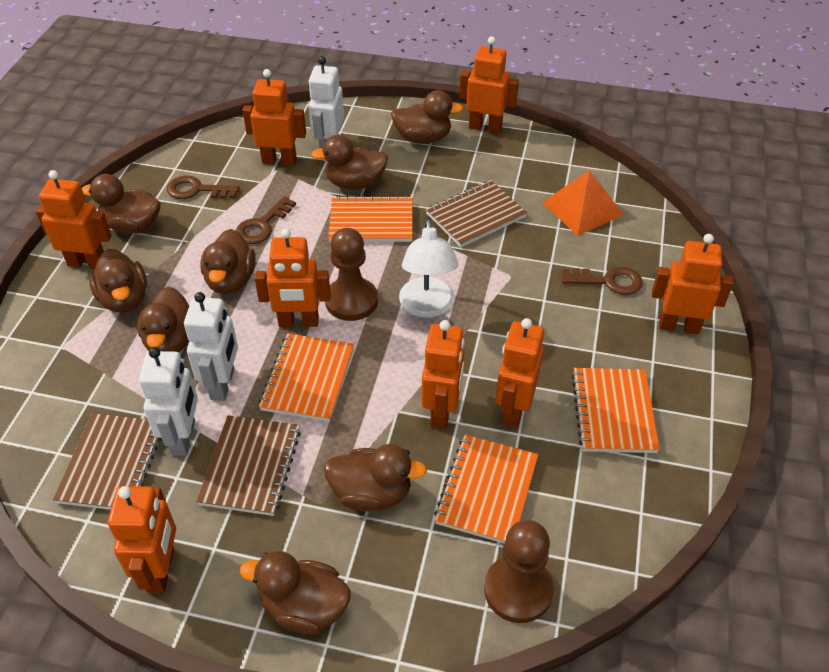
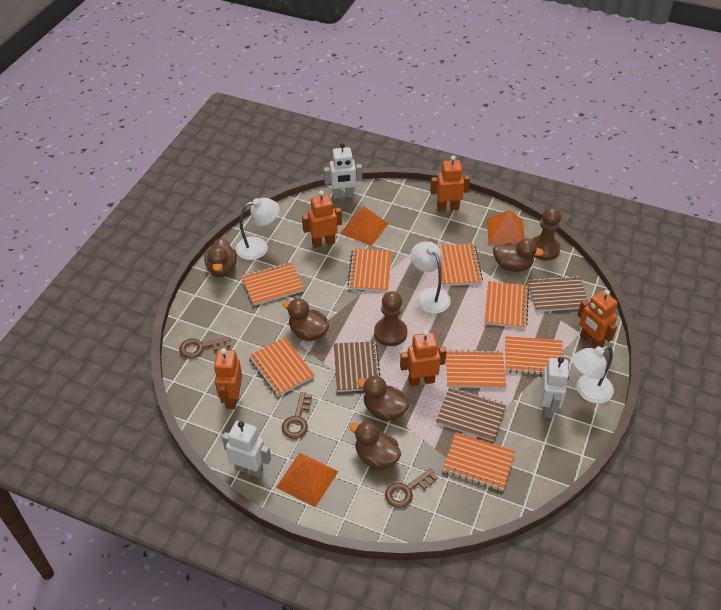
brown duck: 8 -> 5
orange notebook: 4 -> 8
orange pyramid: 1 -> 3
orange robot: 8 -> 5
white lamp: 1 -> 3

